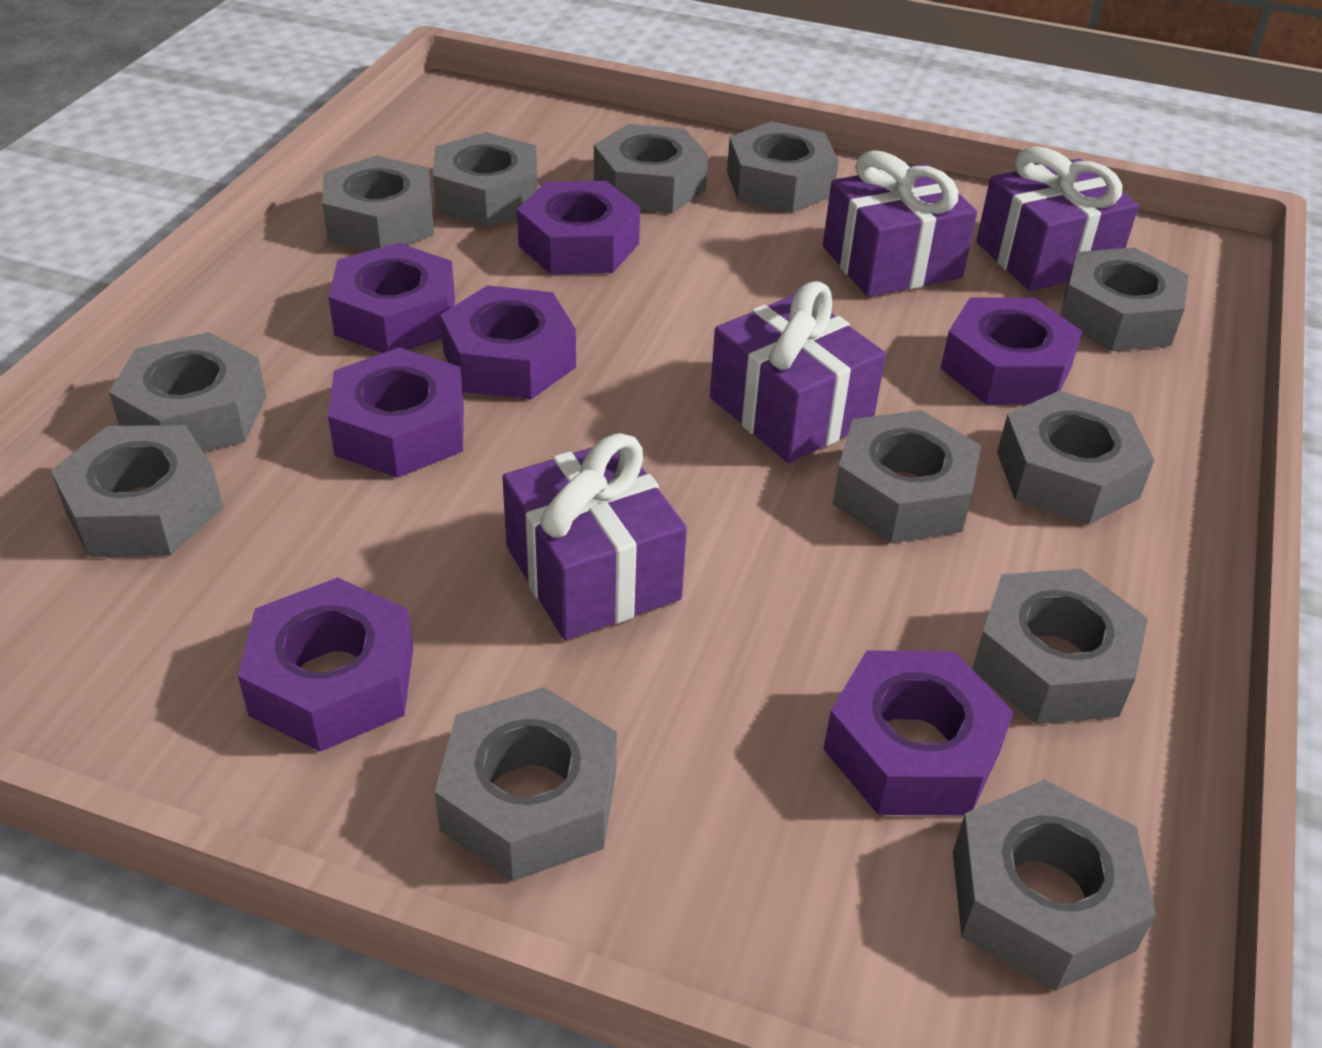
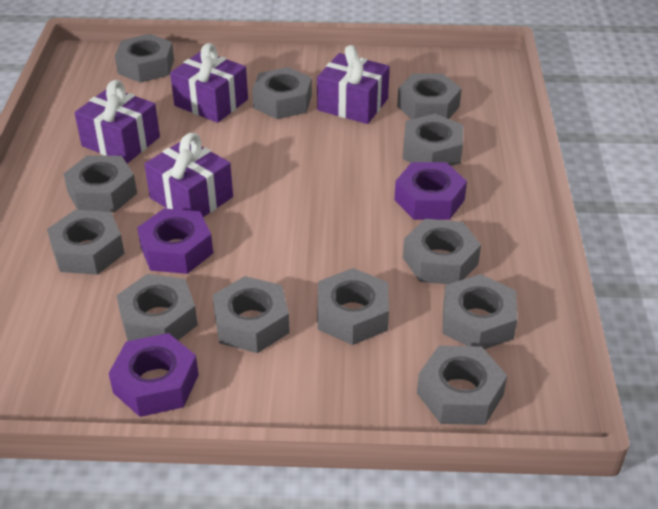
purple nut: 7 -> 3

